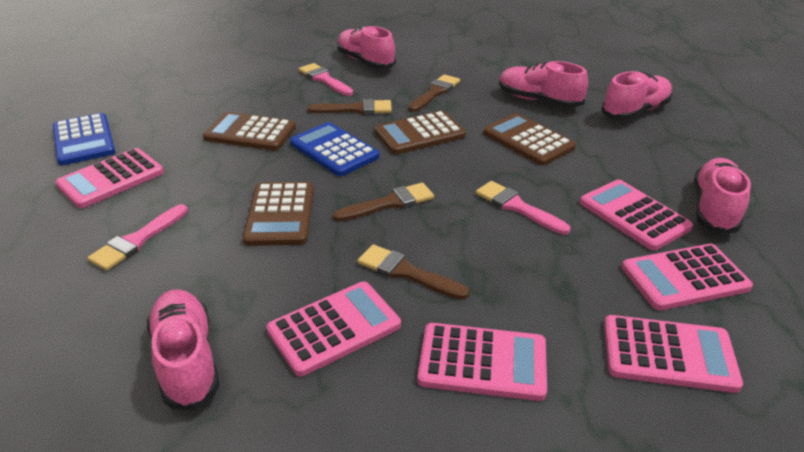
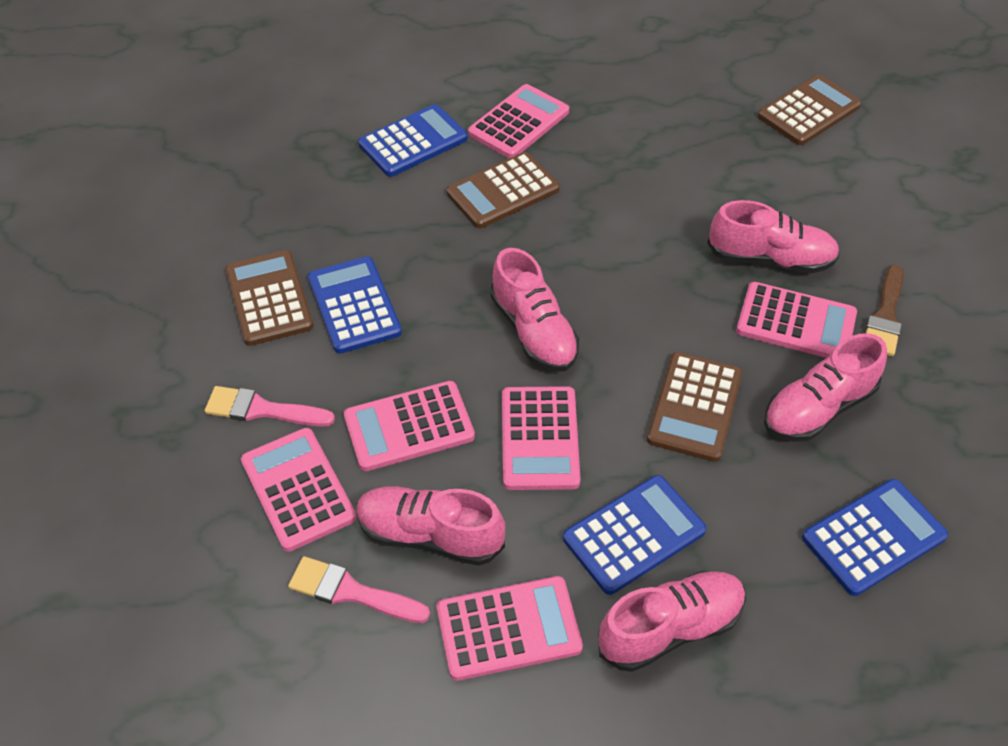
blue calculator: 2 -> 4
brown brush: 4 -> 1
pink brush: 3 -> 2

